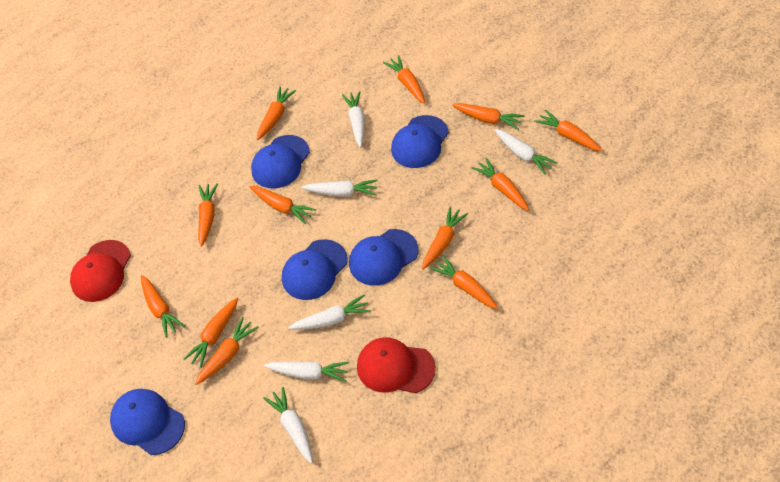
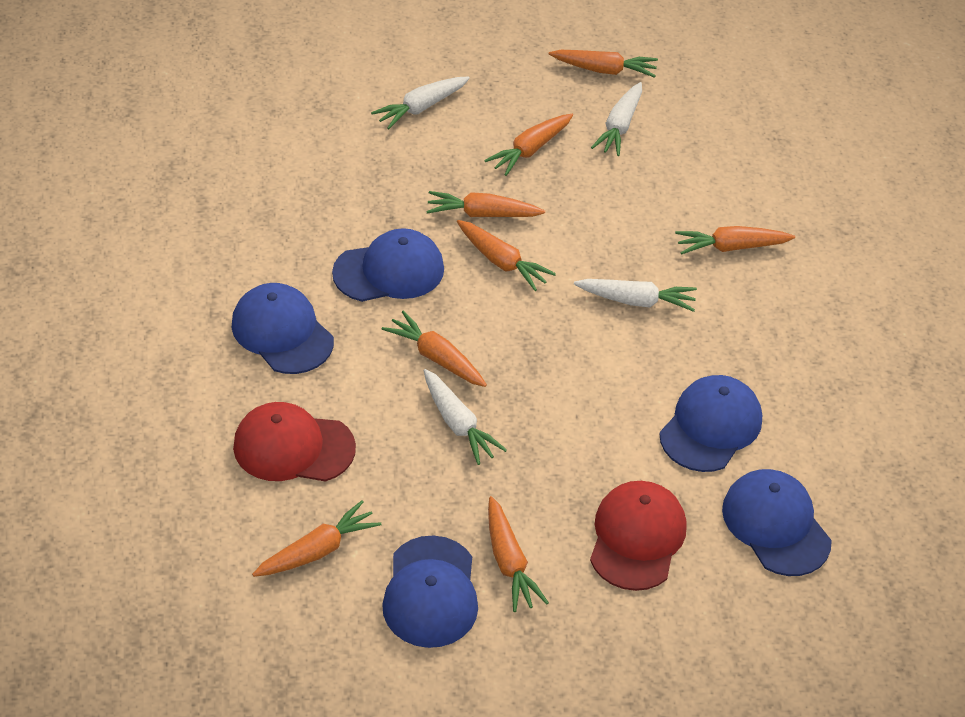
orange carrot: 12 -> 8
white carrot: 6 -> 4

